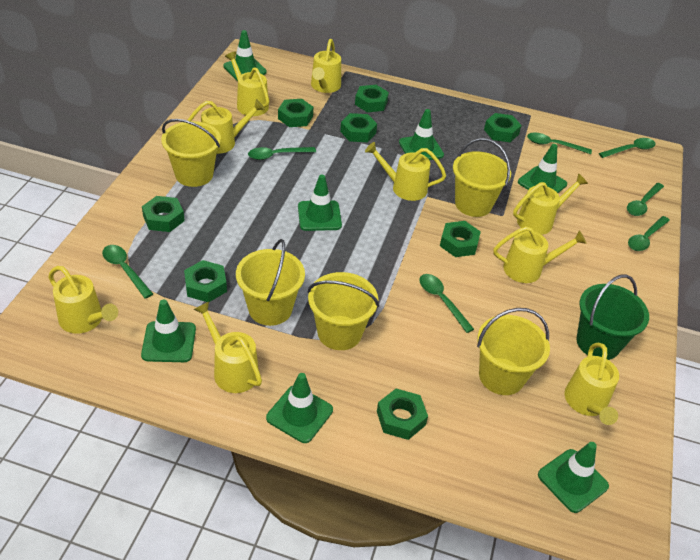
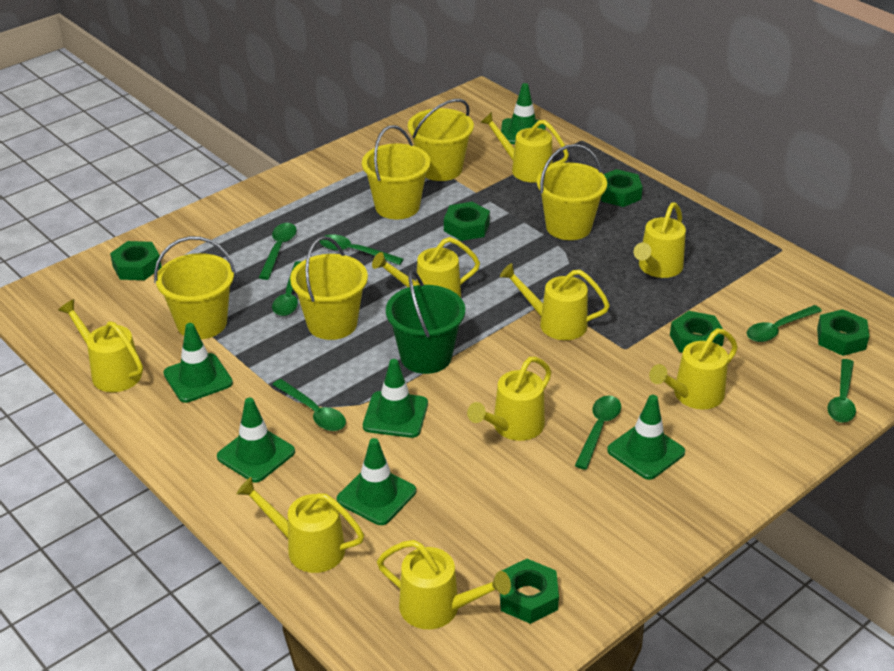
green nut: 8 -> 6
green traffic cone: 7 -> 6

